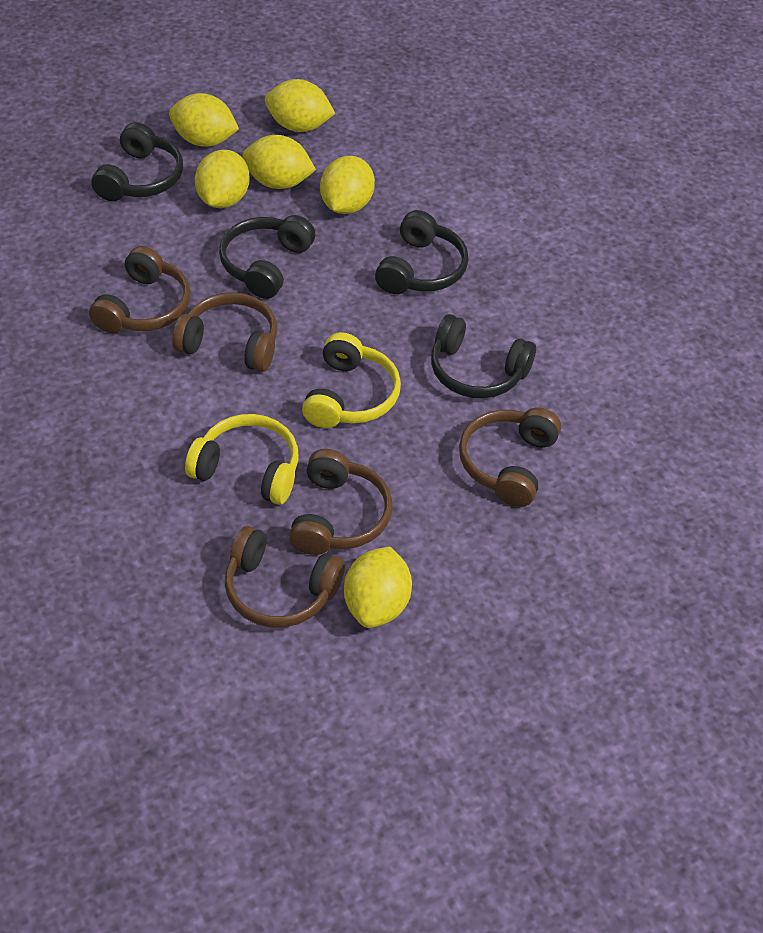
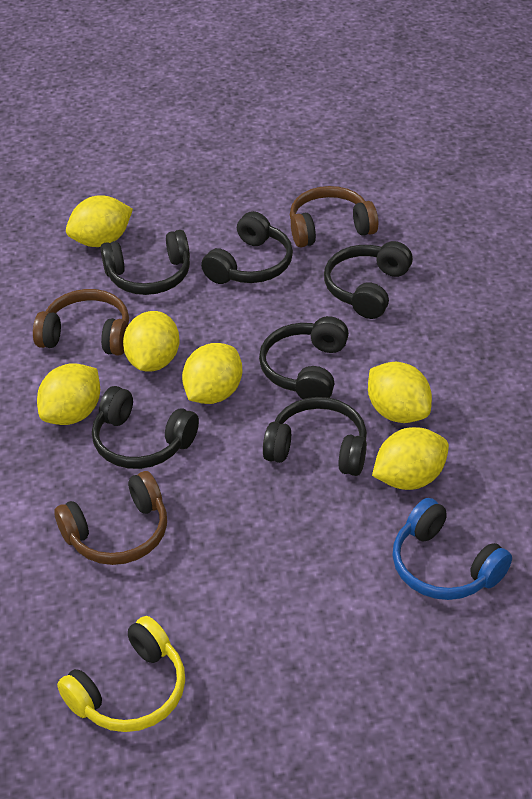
black headphones: 4 -> 6
blue headphones: 0 -> 1
brown headphones: 5 -> 3
yellow headphones: 2 -> 1

